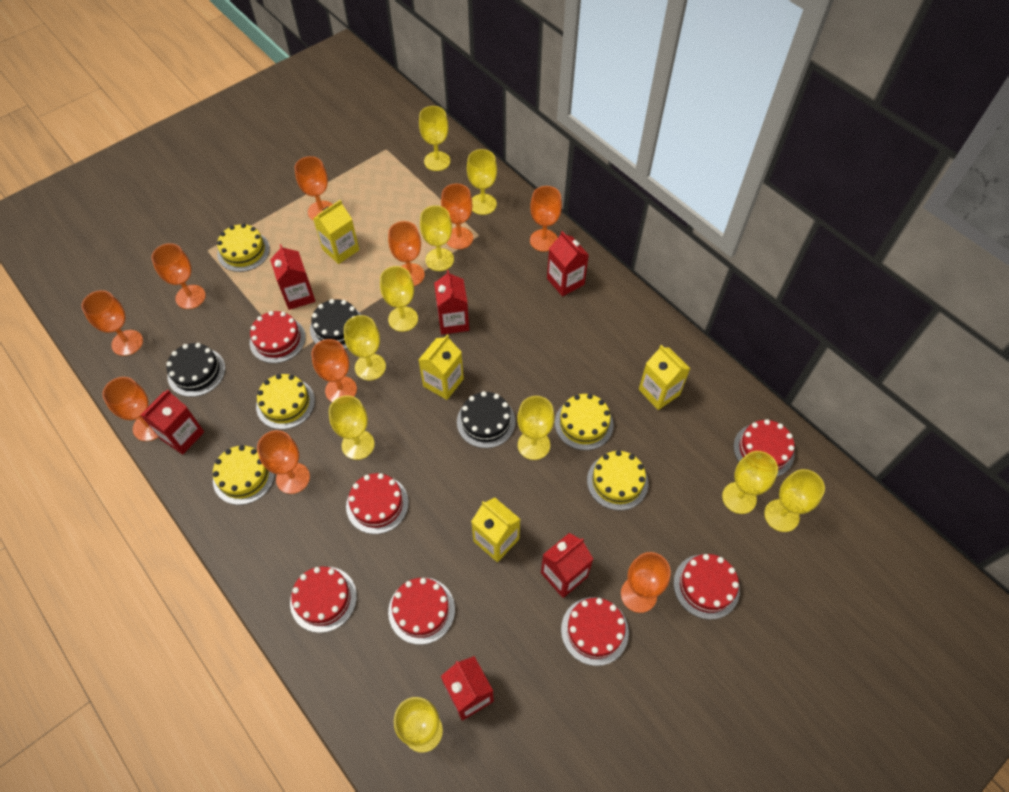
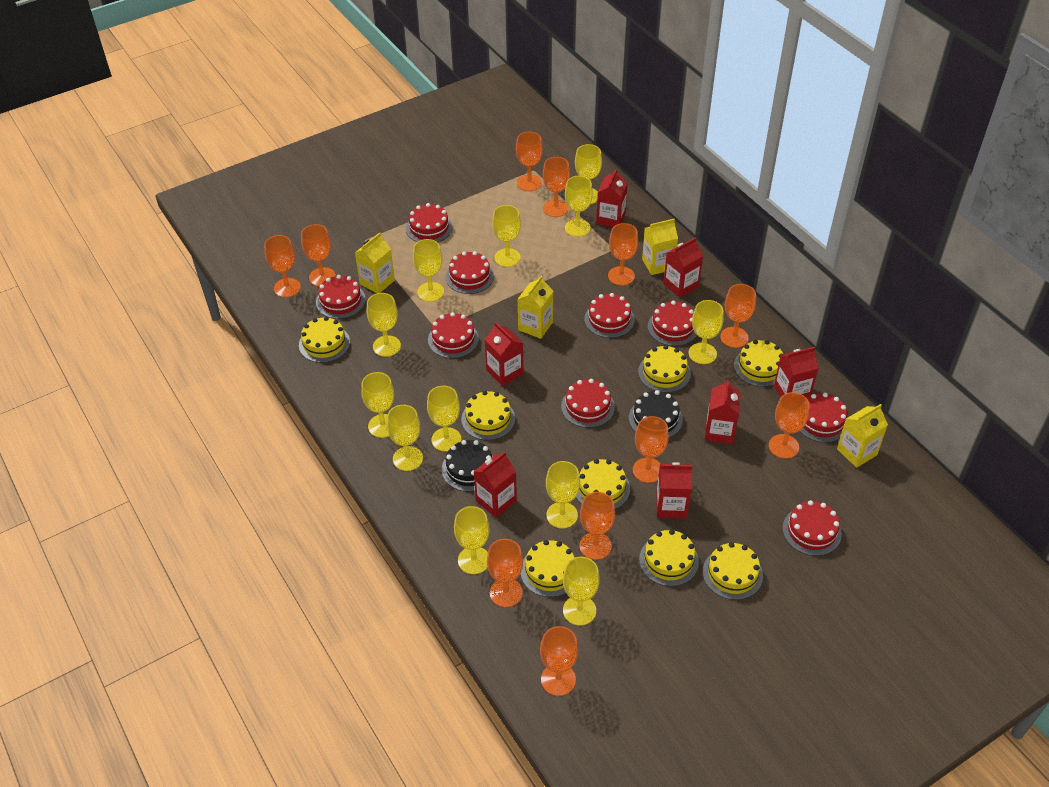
black cake: 3 -> 2
orange goblet: 10 -> 11
red cake: 7 -> 9
red carton: 6 -> 7
yellow cake: 5 -> 8
yellow goblet: 10 -> 12

